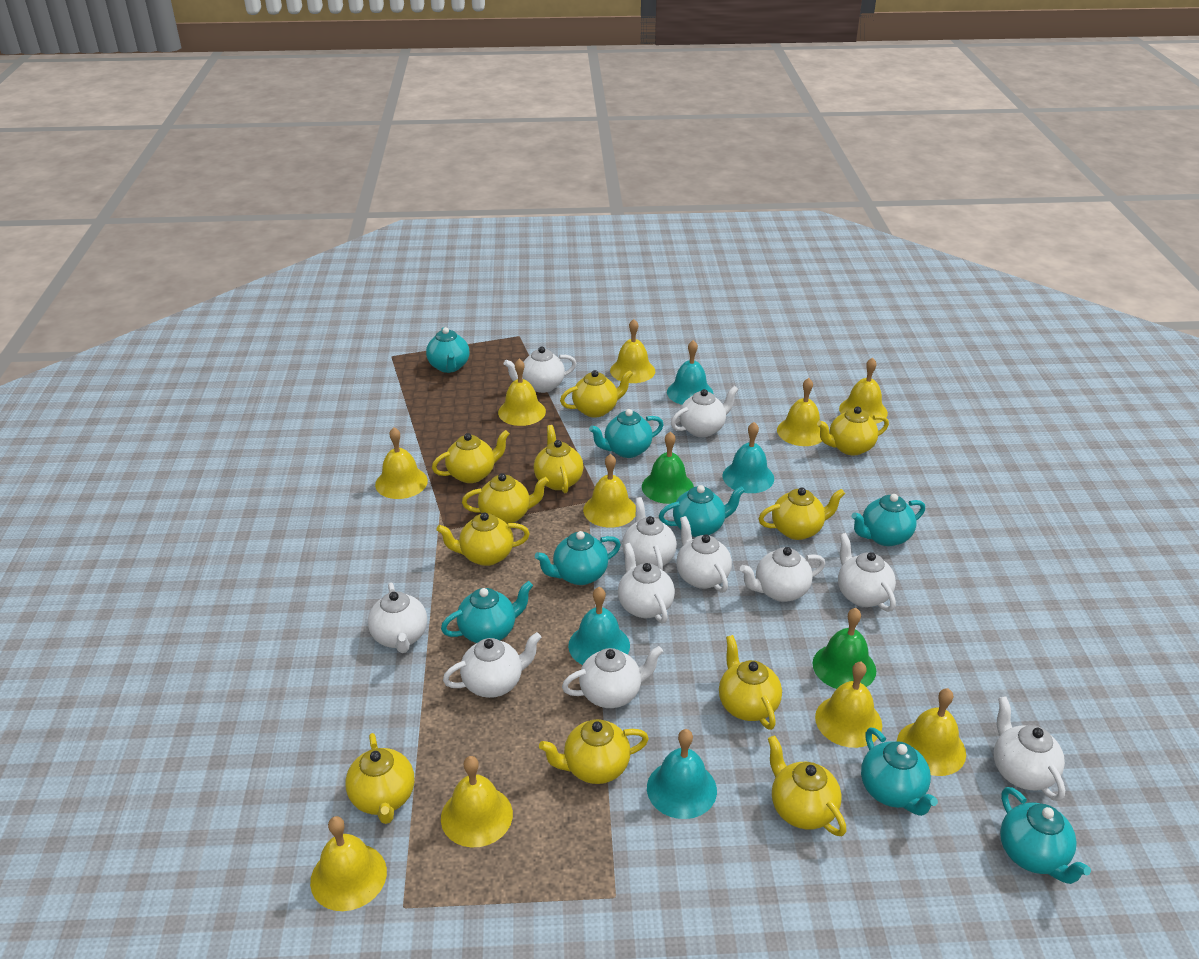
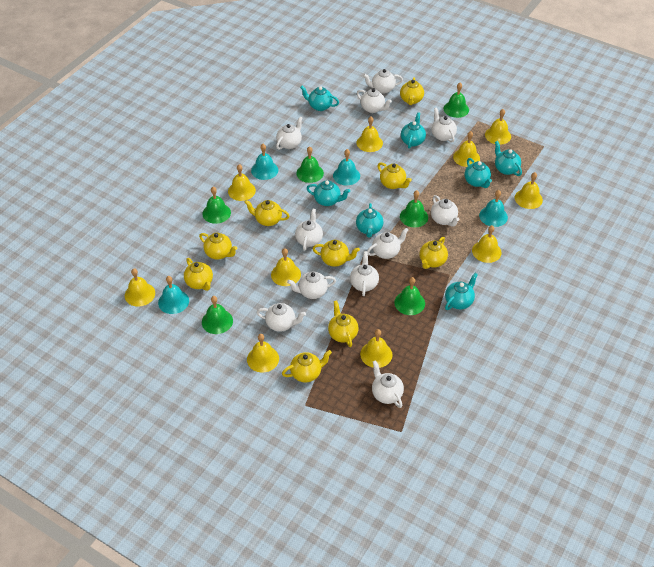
green bell: 2 -> 6
turquoise teapot: 8 -> 7
yellow teapot: 11 -> 9

